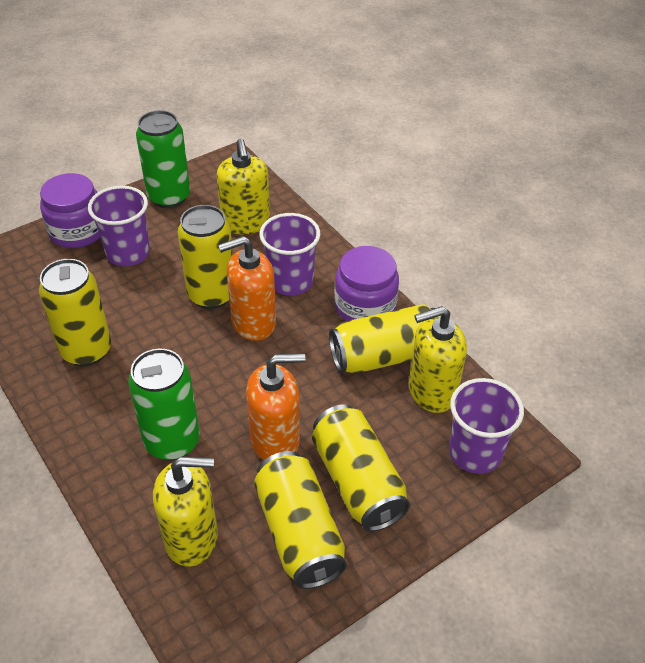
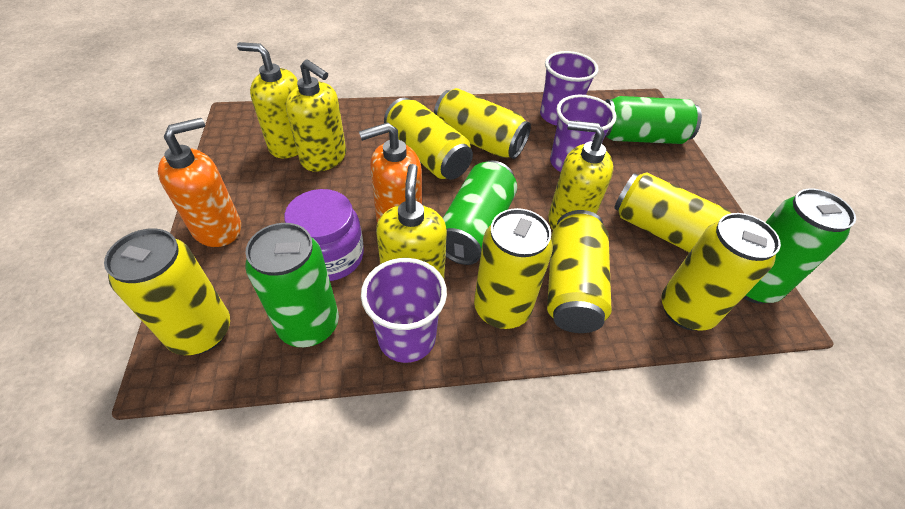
green can: 2 -> 4
purple jar: 2 -> 1
yellow can: 5 -> 7
yellow soap dispenser: 3 -> 4

